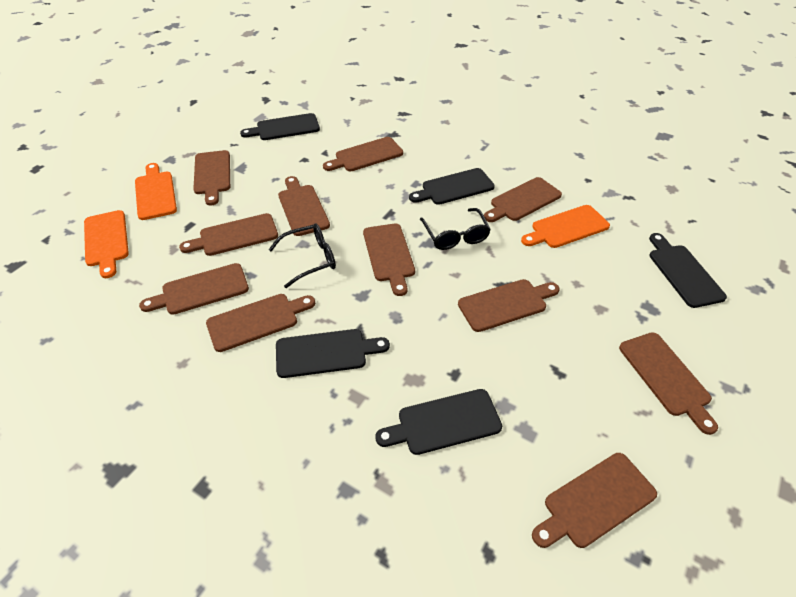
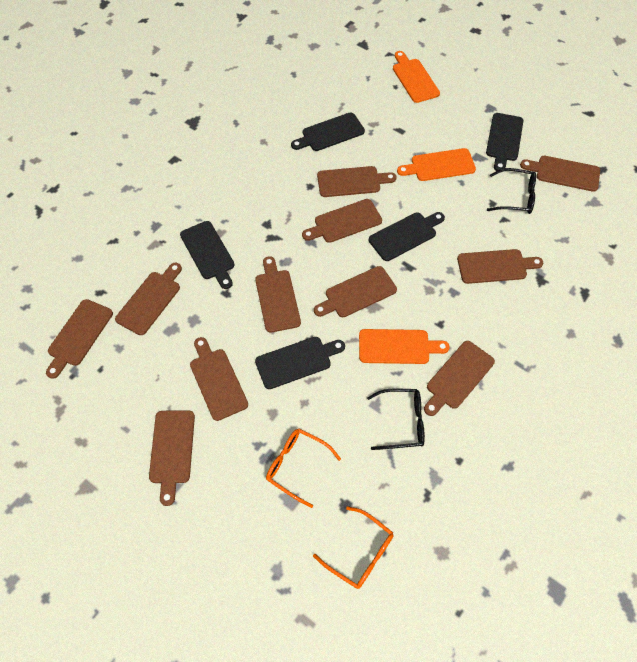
orange glasses: 0 -> 2

